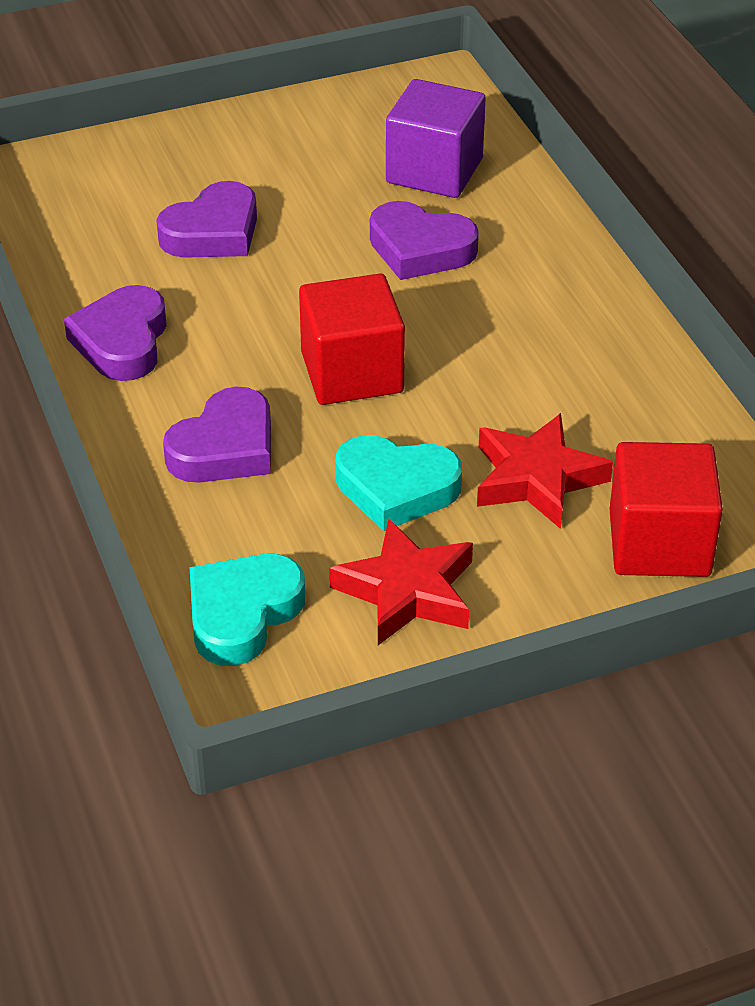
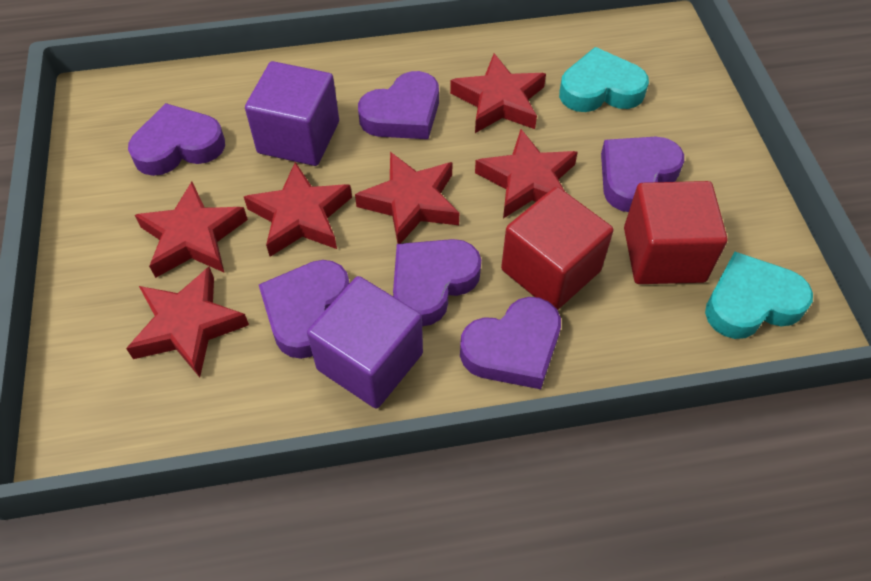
purple cube: 1 -> 2
purple heart: 4 -> 6
red star: 2 -> 6

